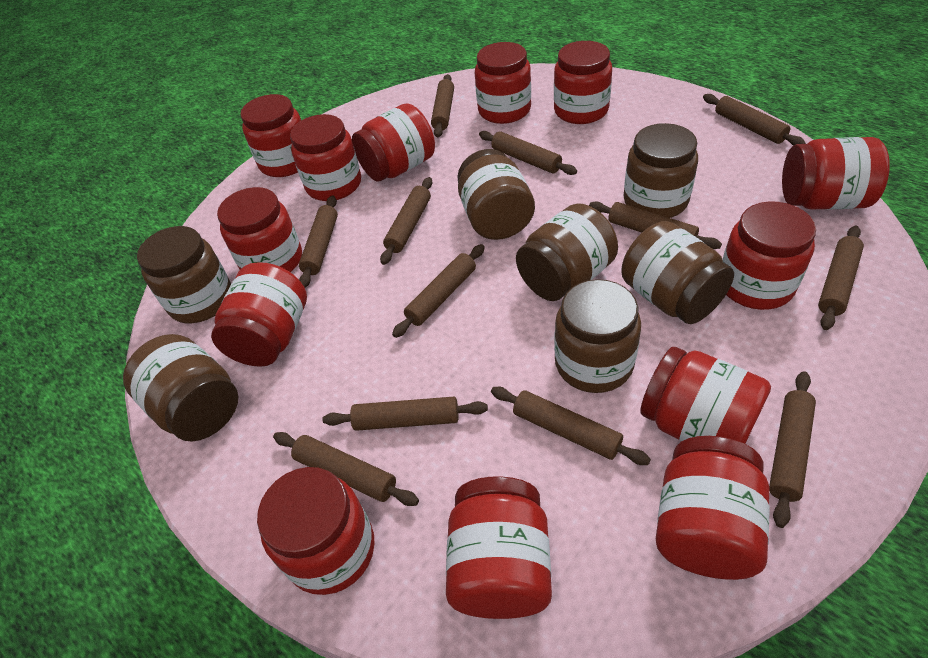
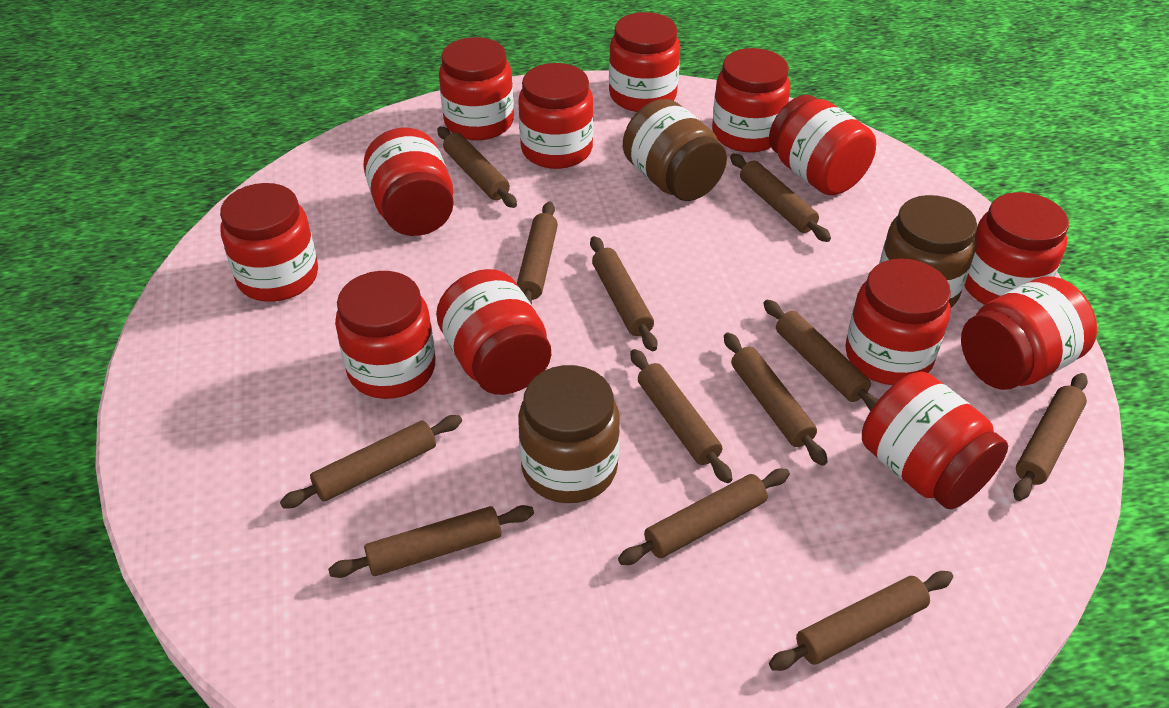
brown jar: 7 -> 3

